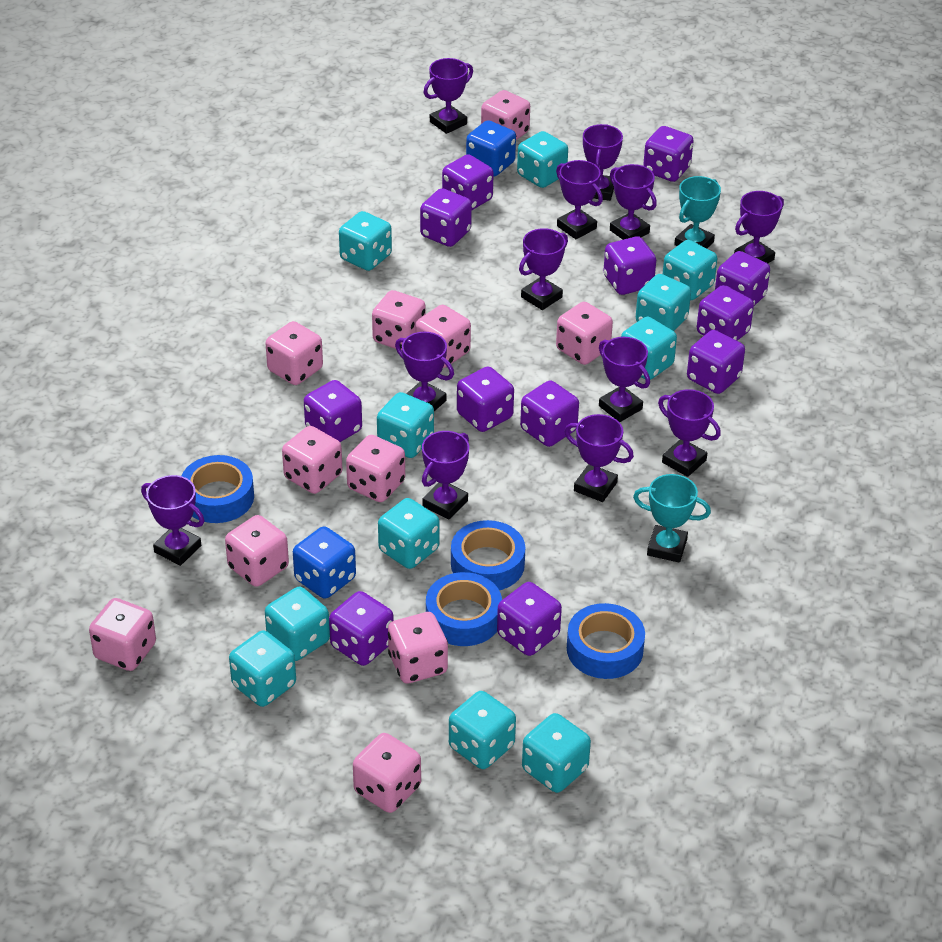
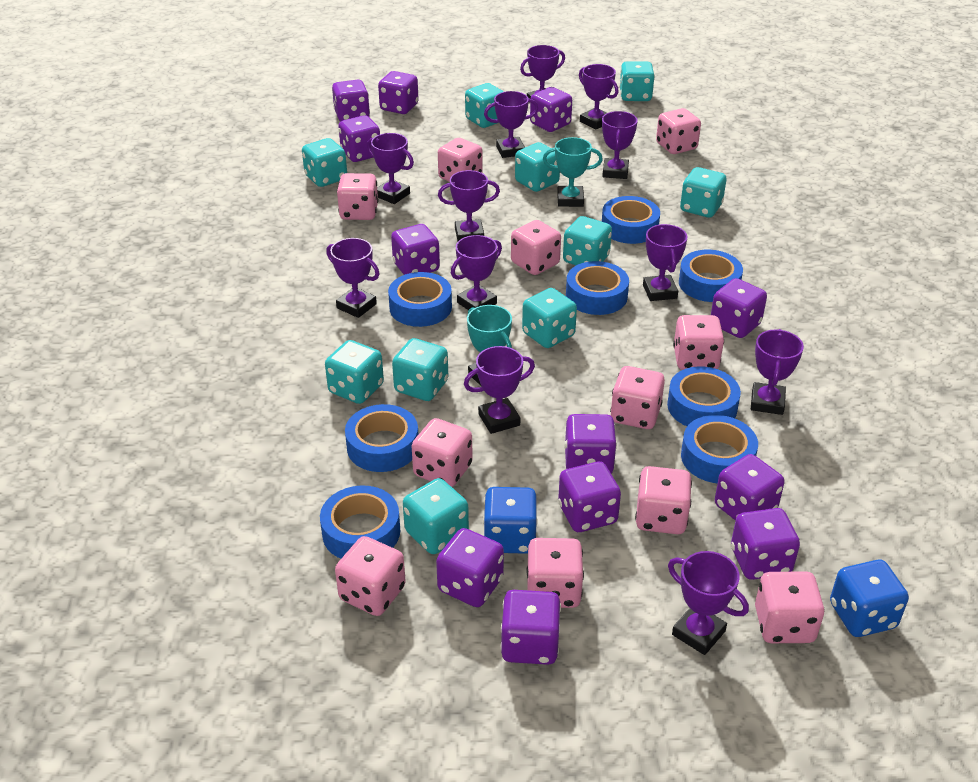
blue tape: 4 -> 8
turquoise dice: 11 -> 10

